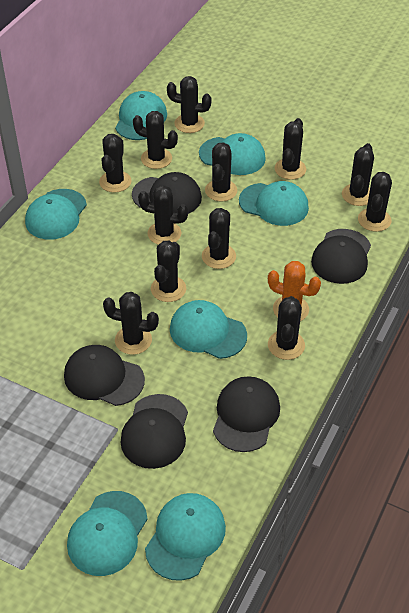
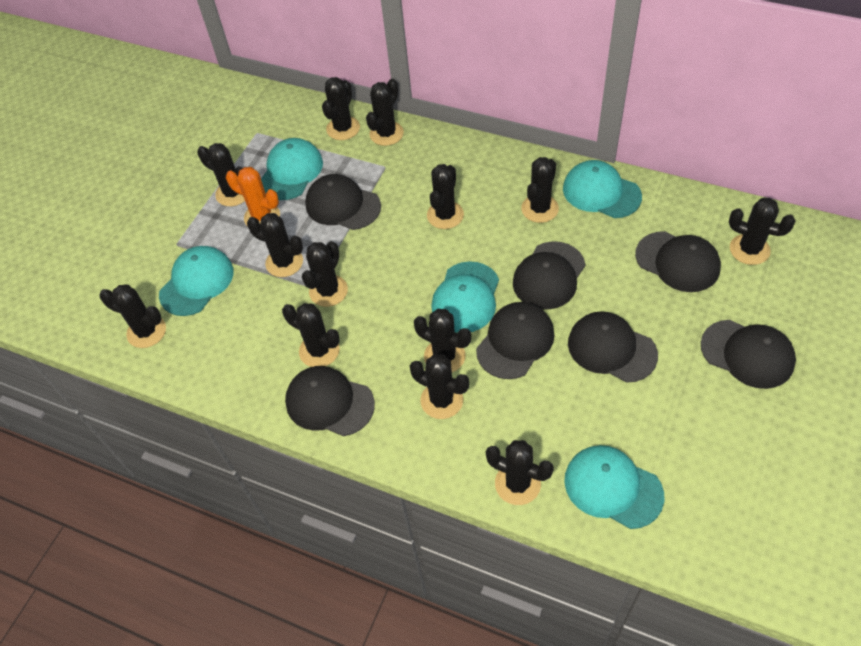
black cactus: 12 -> 13
black cap: 5 -> 7
turquoise cap: 7 -> 5

